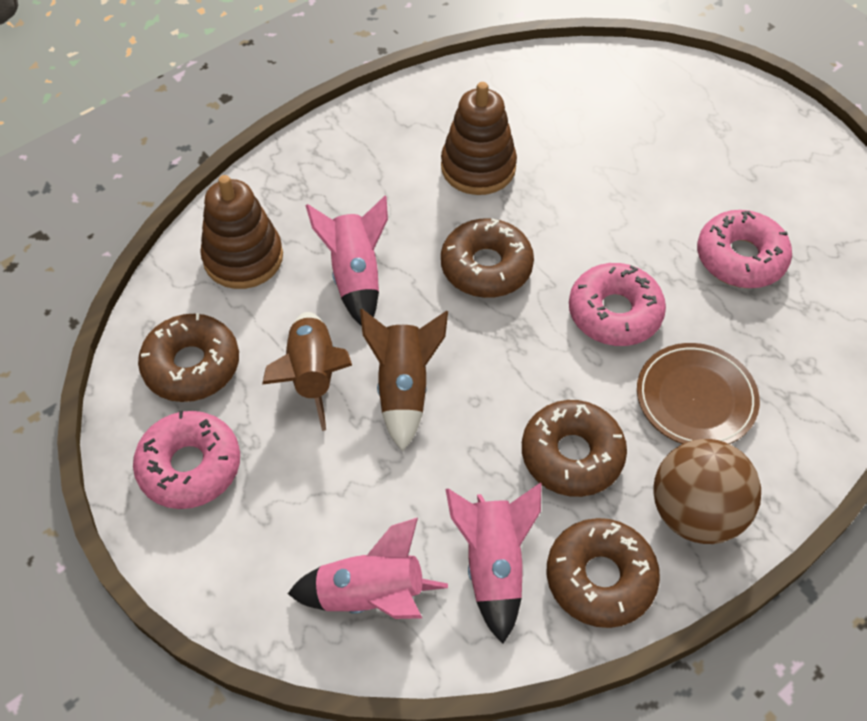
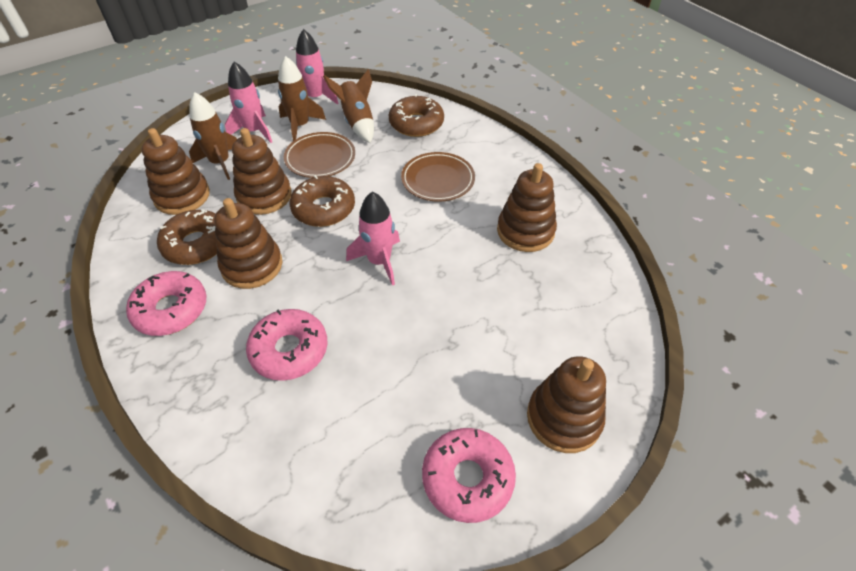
brown ball: 1 -> 0
brown donut: 4 -> 3
brown plate: 1 -> 2
brown rocket: 2 -> 3
brown stacking toy: 2 -> 5

